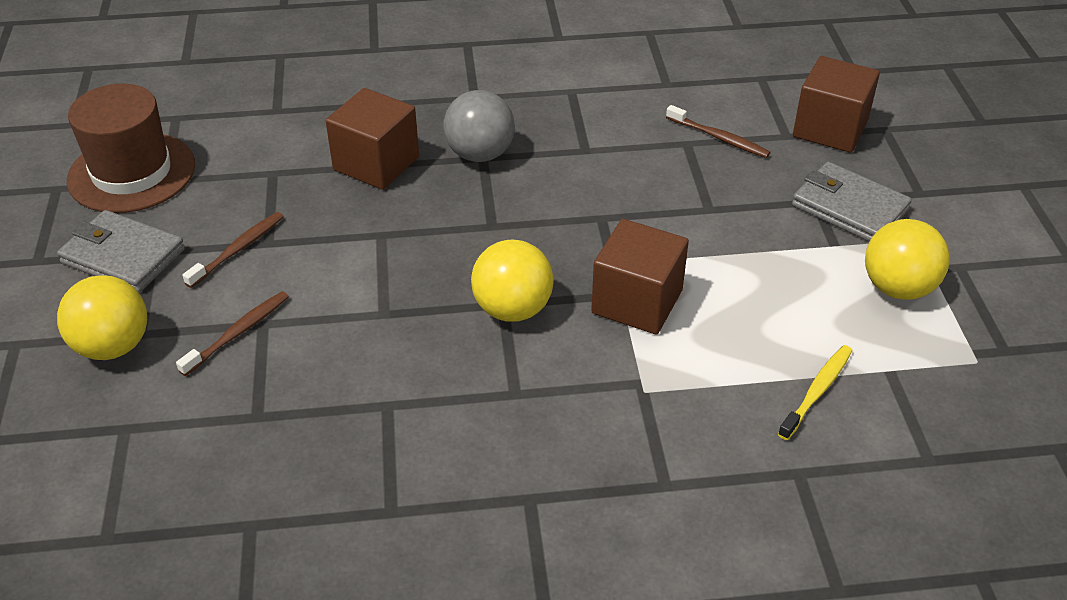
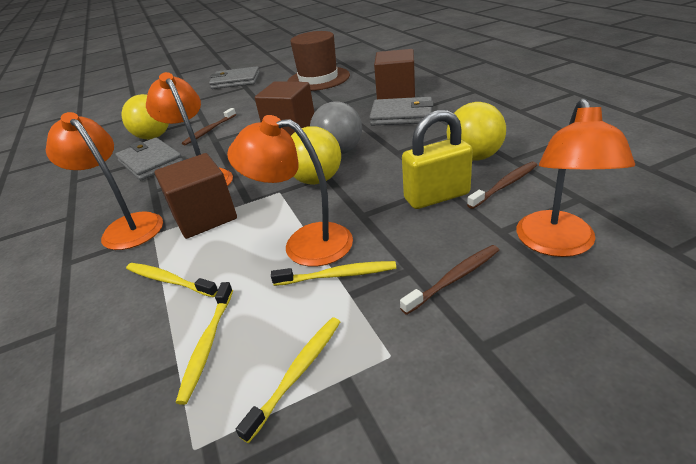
grey wallet: 2 -> 3
orange lamp: 0 -> 4
yellow padlock: 0 -> 1
yellow toothbrush: 1 -> 4

